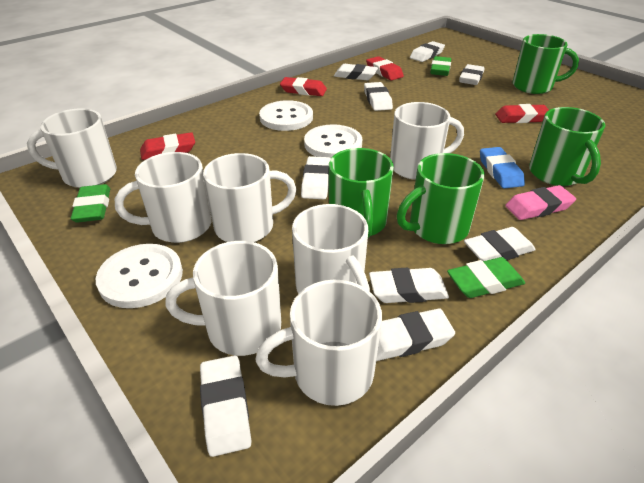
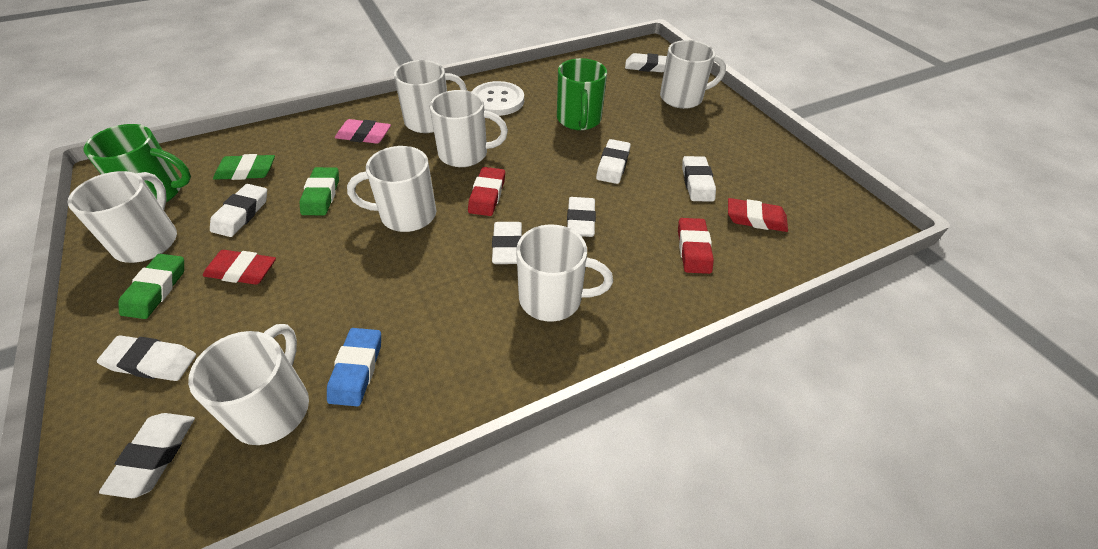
green mug: 4 -> 2
white button: 3 -> 1
white eraser: 9 -> 8

